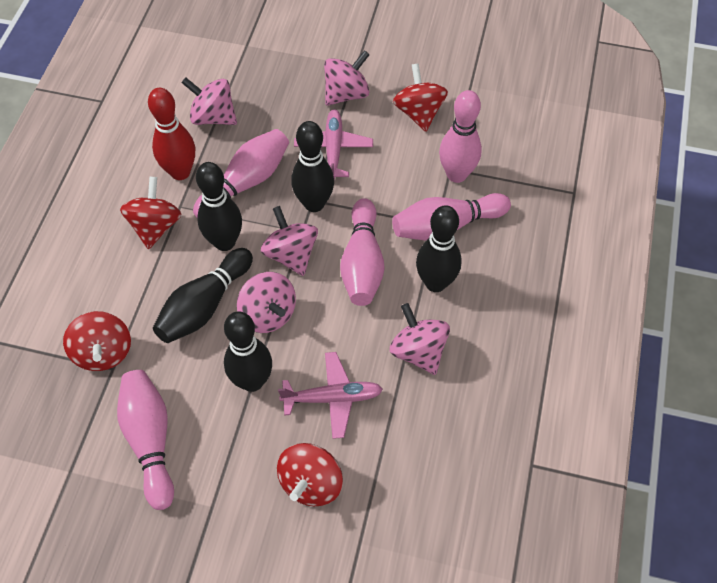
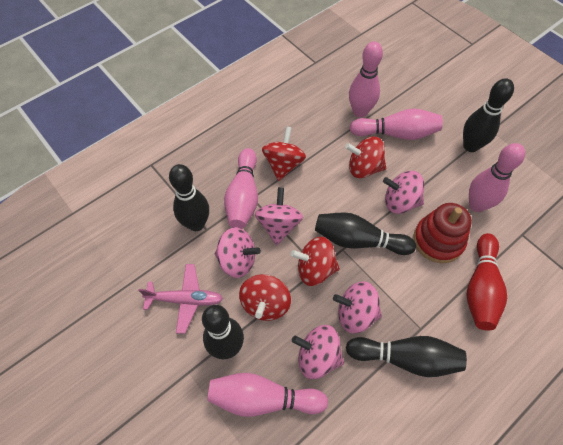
pink plane: 2 -> 1
red stacking toy: 0 -> 1

